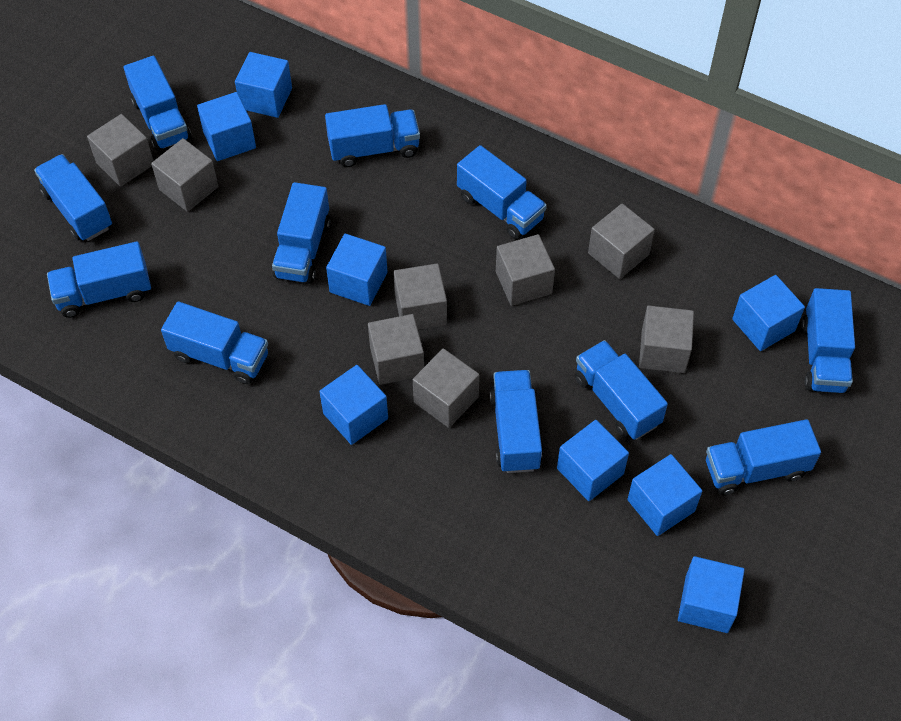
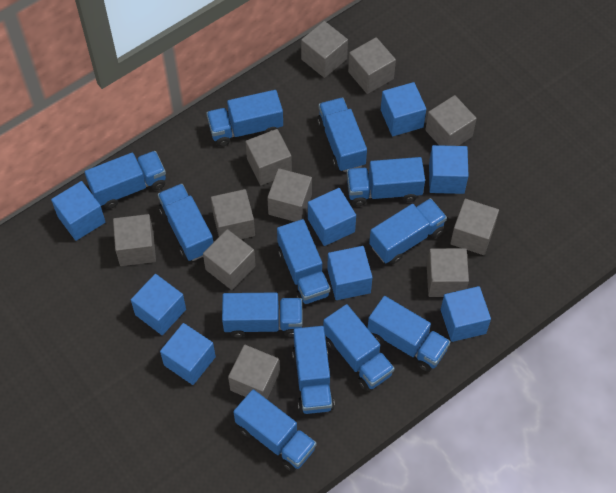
blue truck: 11 -> 12
grey cube: 8 -> 11

